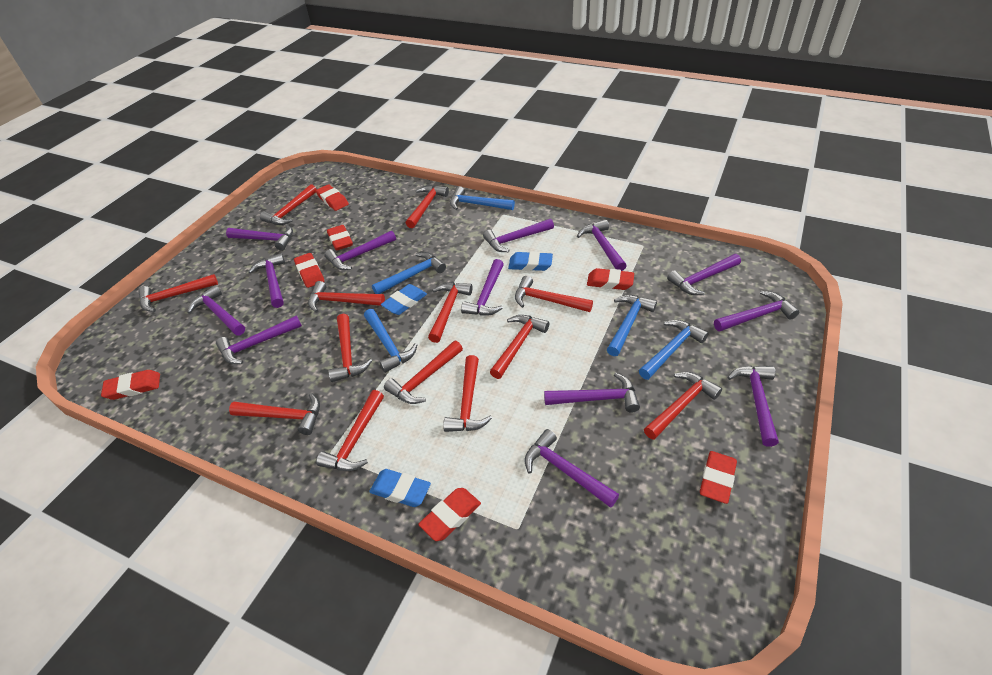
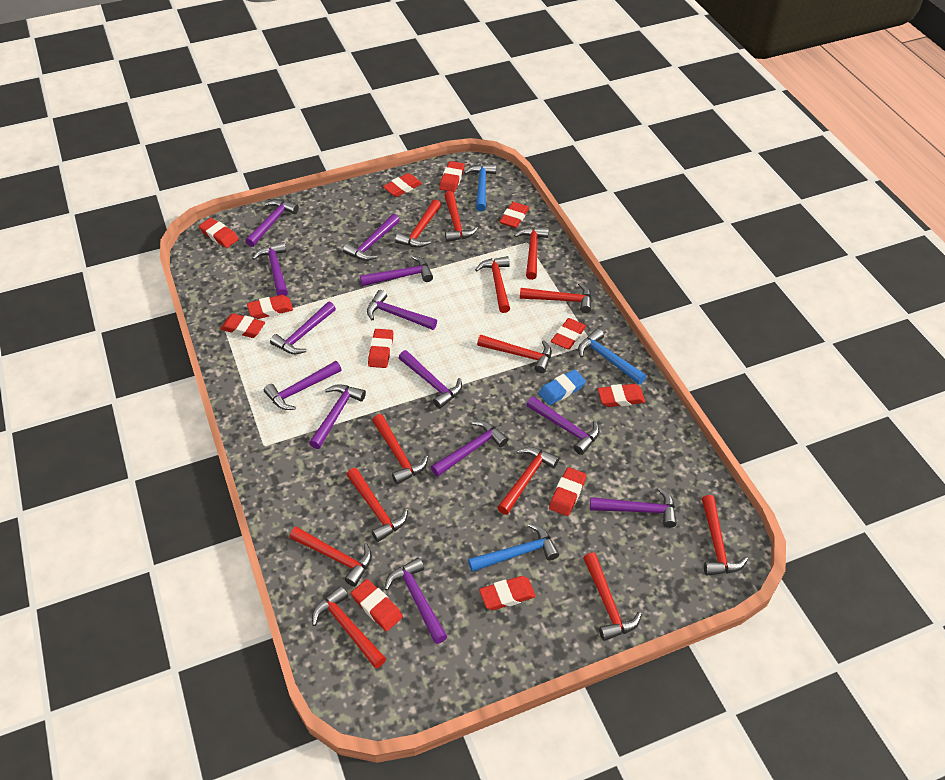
blue eraser: 3 -> 1
blue hammer: 5 -> 3
red eraser: 7 -> 12

